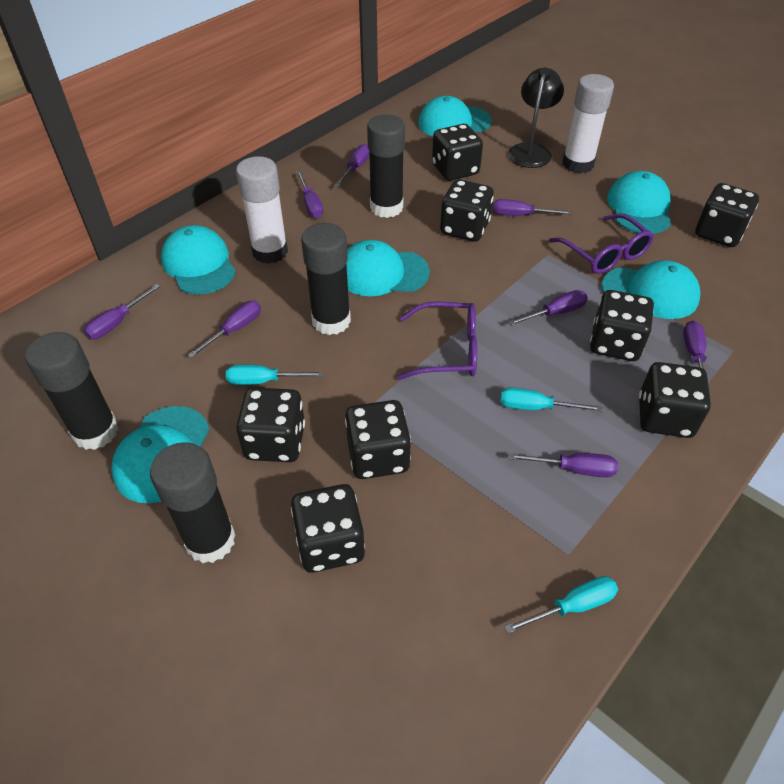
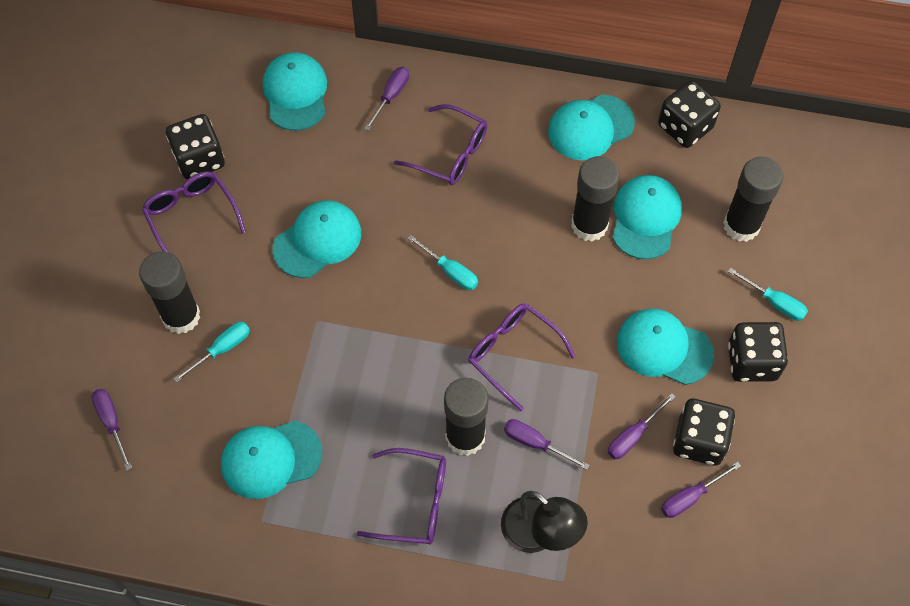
black dice: 8 -> 4
purple glasses: 2 -> 4
purple screwdriver: 8 -> 5
white glue stick: 2 -> 0

